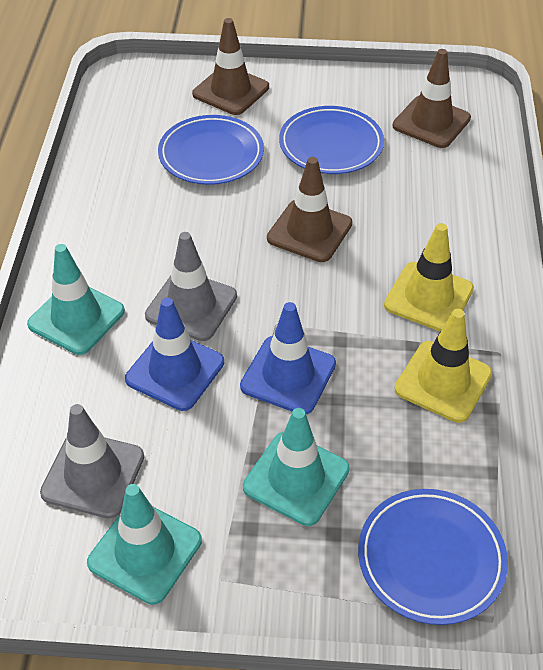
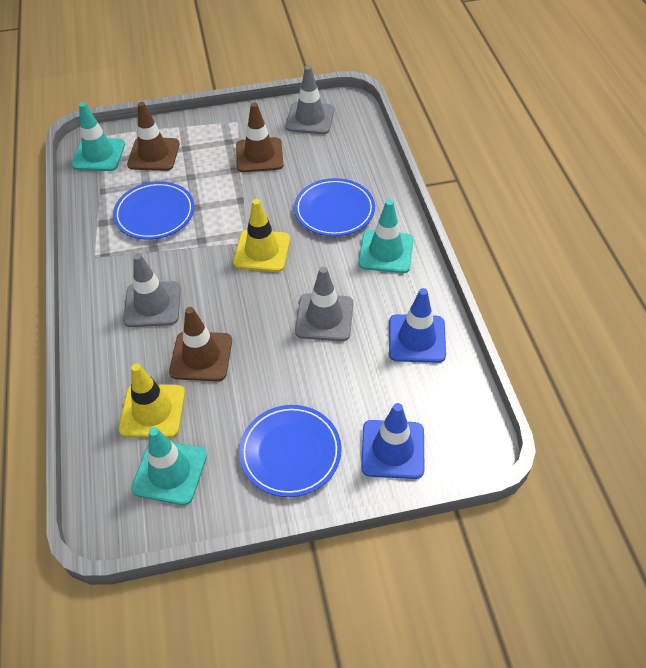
grey traffic cone: 2 -> 3

